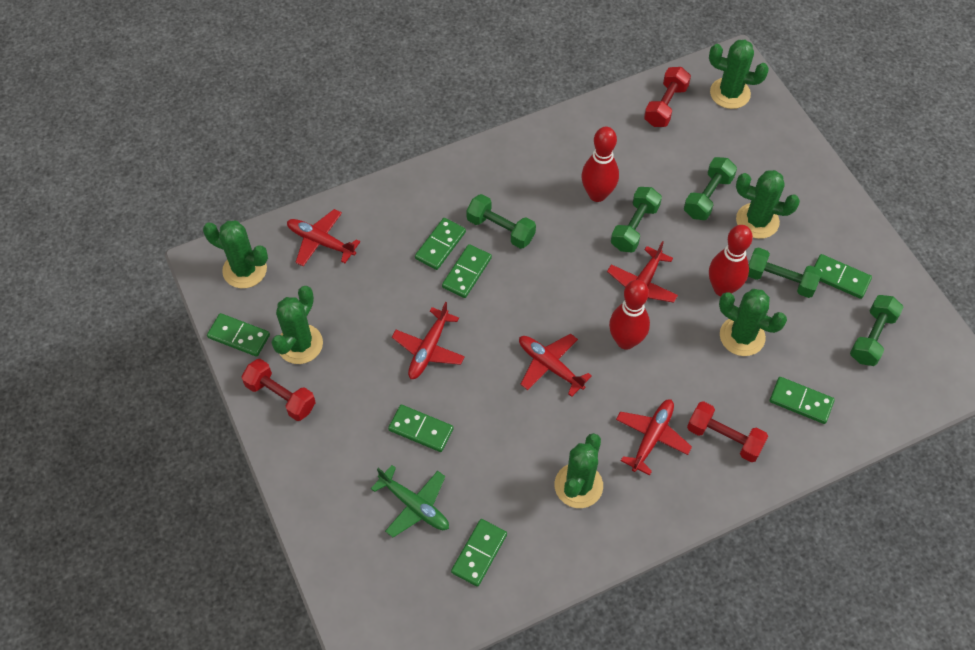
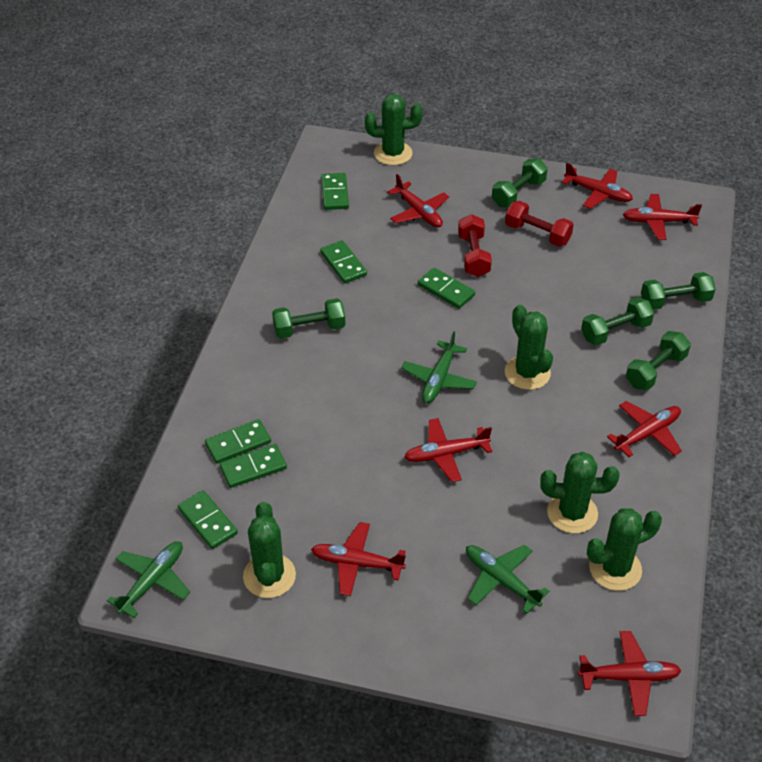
green cactus: 6 -> 5
green domino: 7 -> 6
green plane: 1 -> 3
red bowling pin: 3 -> 0
red dumbbell: 3 -> 2
red plane: 5 -> 7

